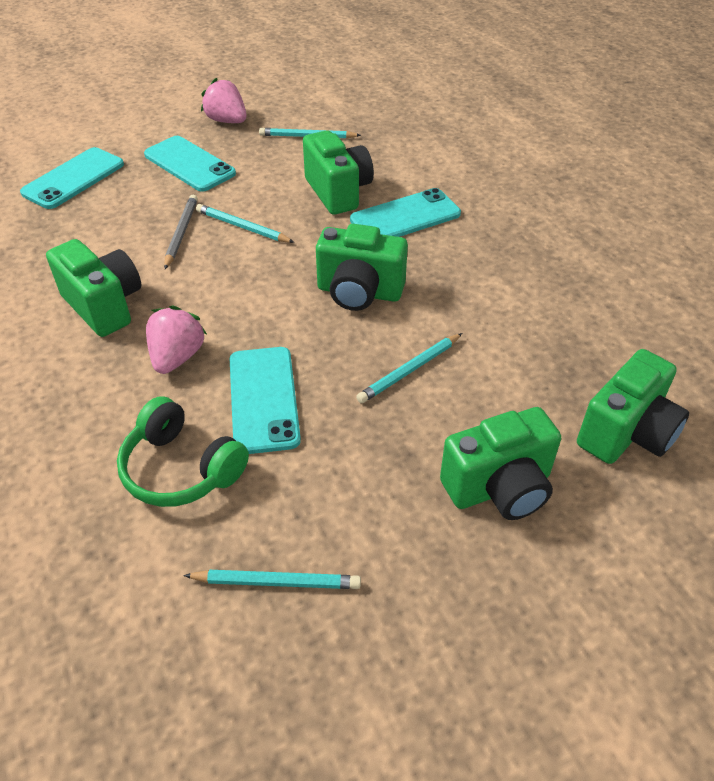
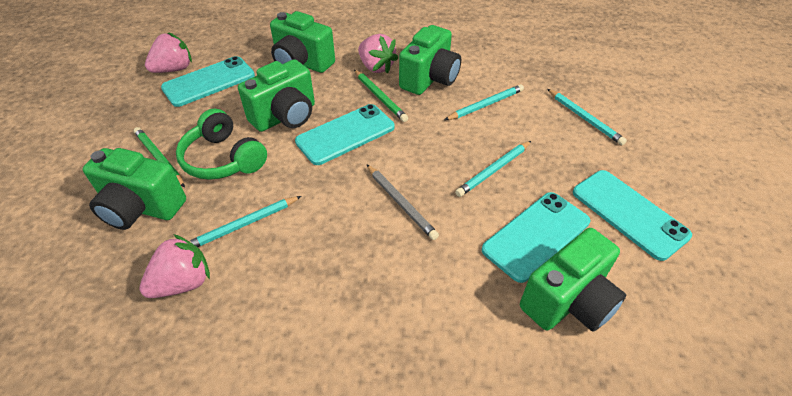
green pencil: 0 -> 2
pink strawberry: 2 -> 3

